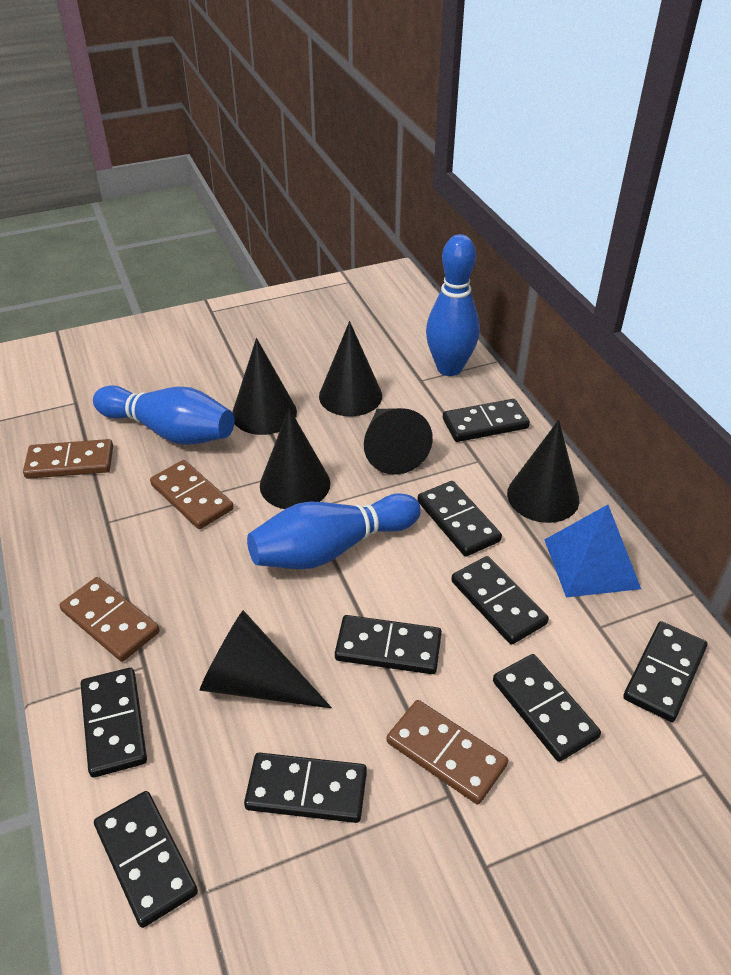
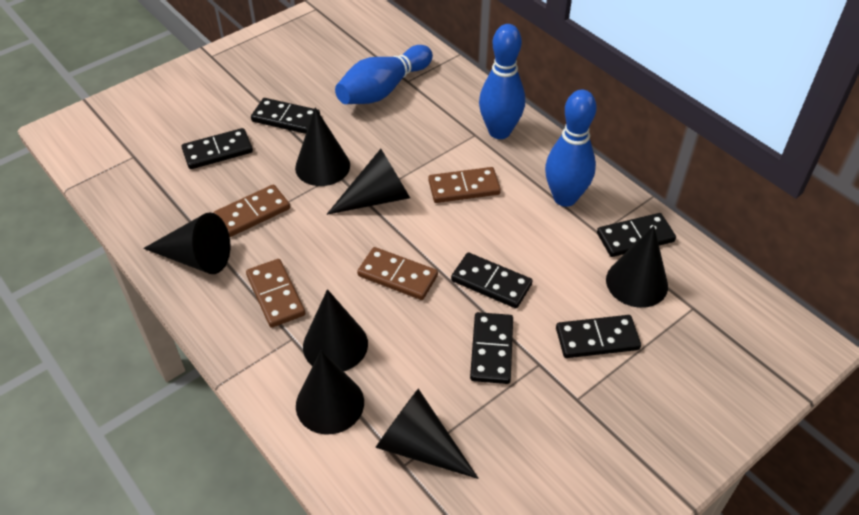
black cone: 6 -> 7
black domino: 9 -> 6
blue pyramid: 1 -> 0

